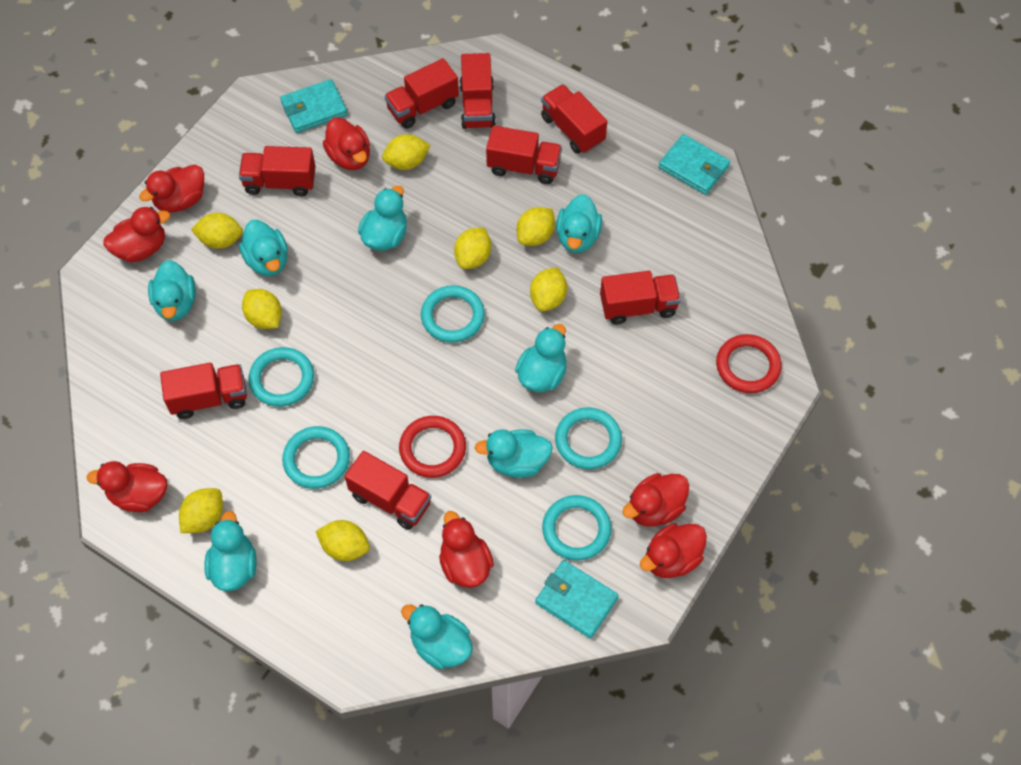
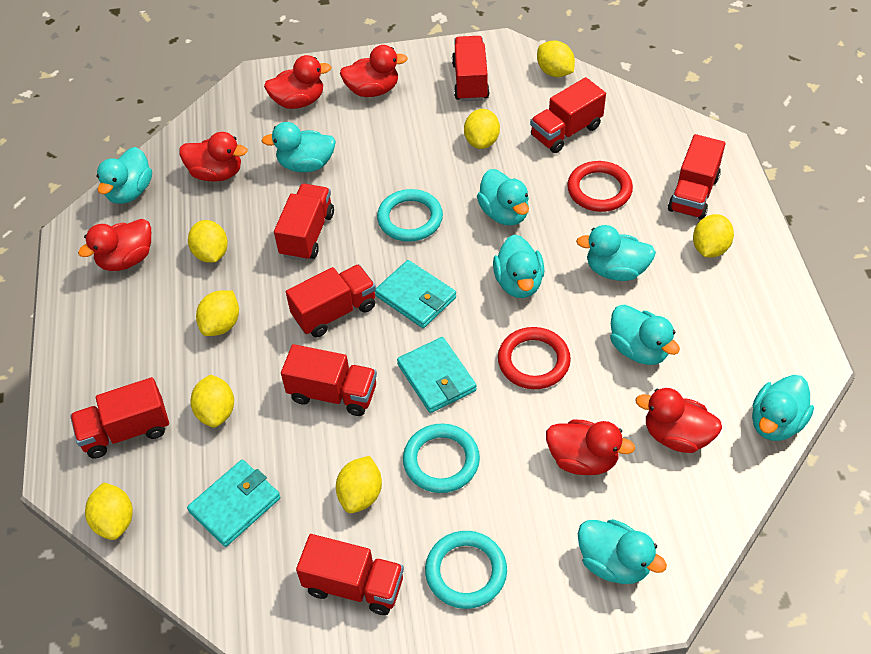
red duck: 7 -> 6
turquoise ring: 5 -> 3

